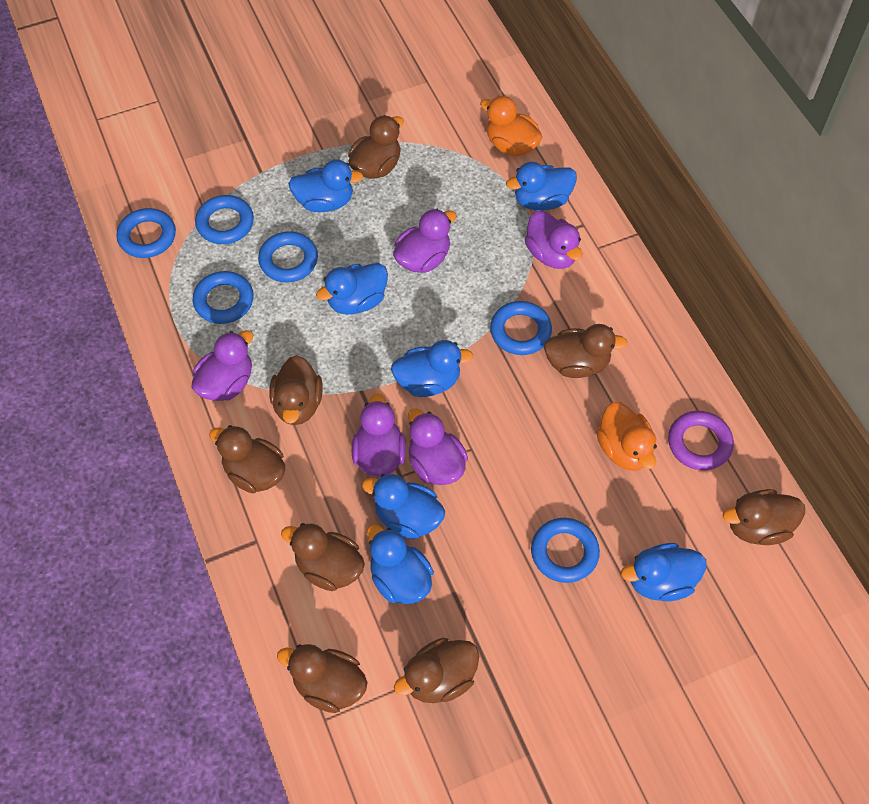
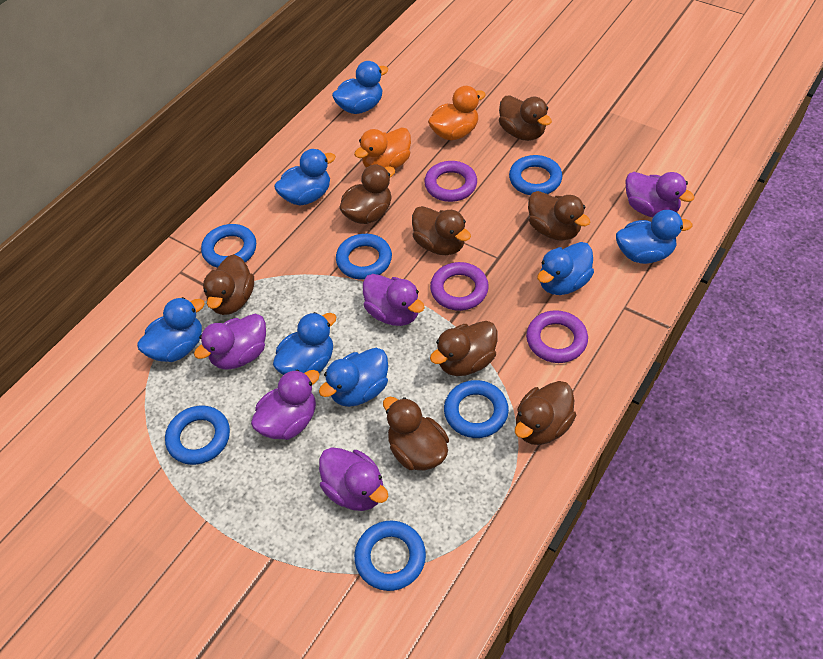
purple ring: 1 -> 3

